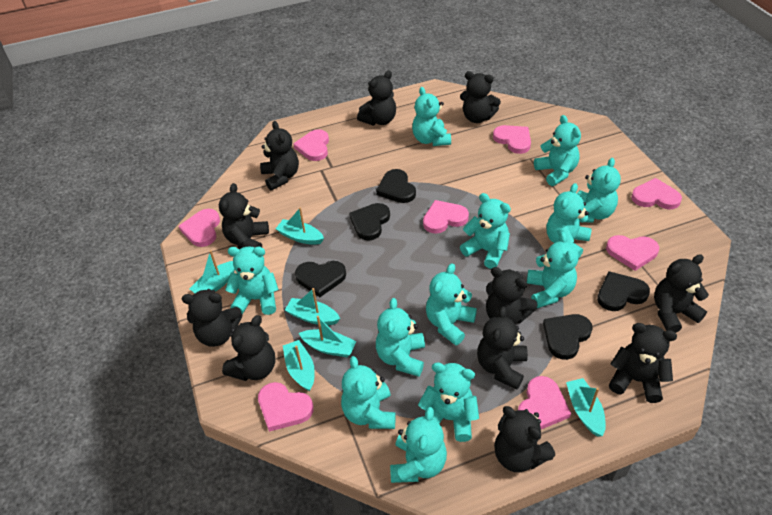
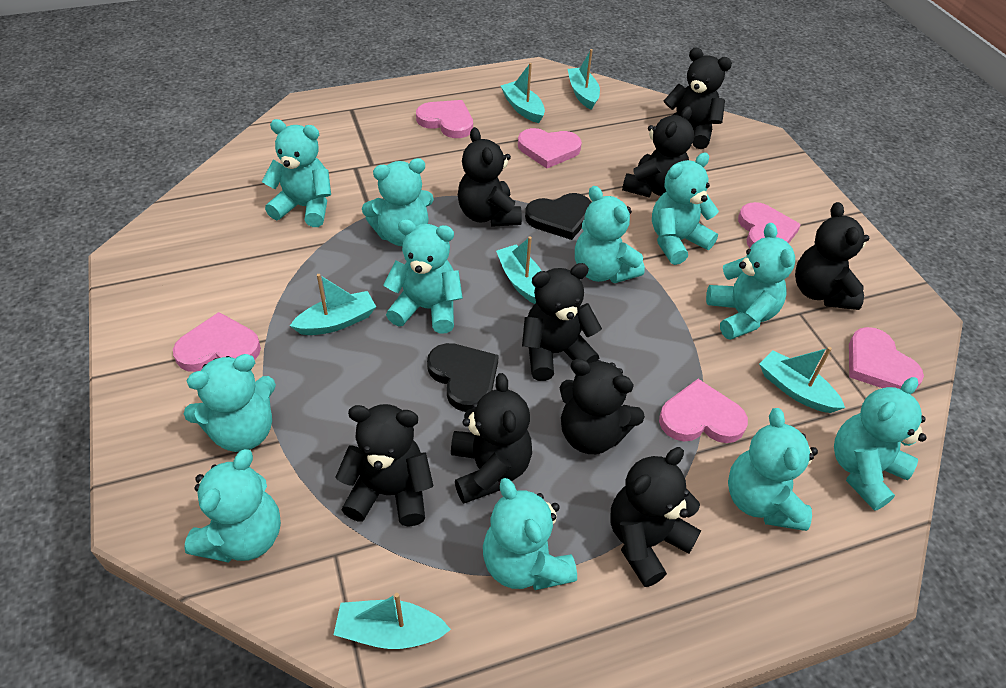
black heart: 5 -> 2
black teddy bear: 11 -> 9
pink heart: 8 -> 6
turquoise teddy bear: 12 -> 11

